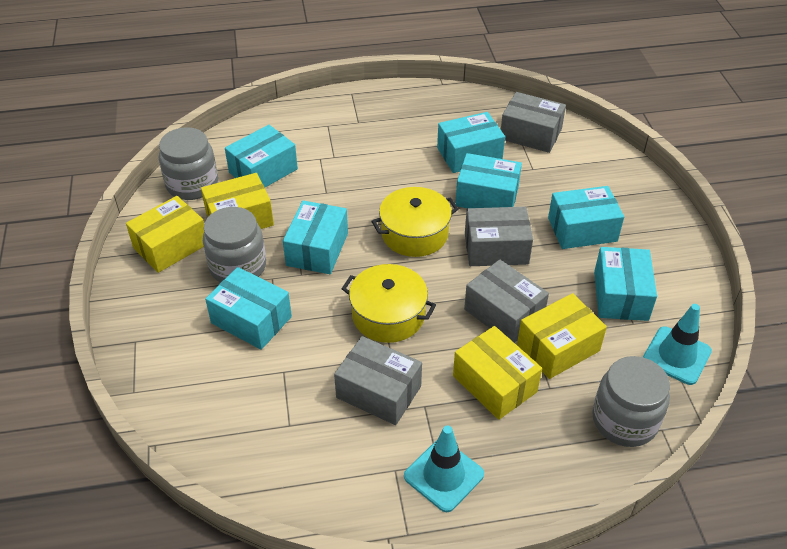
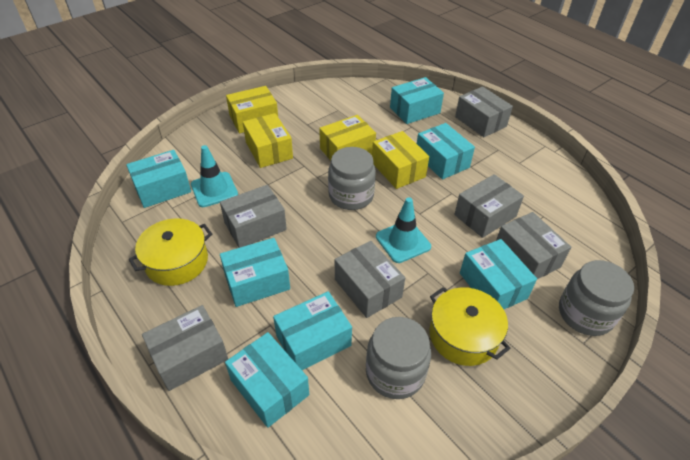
grey box: 4 -> 6

